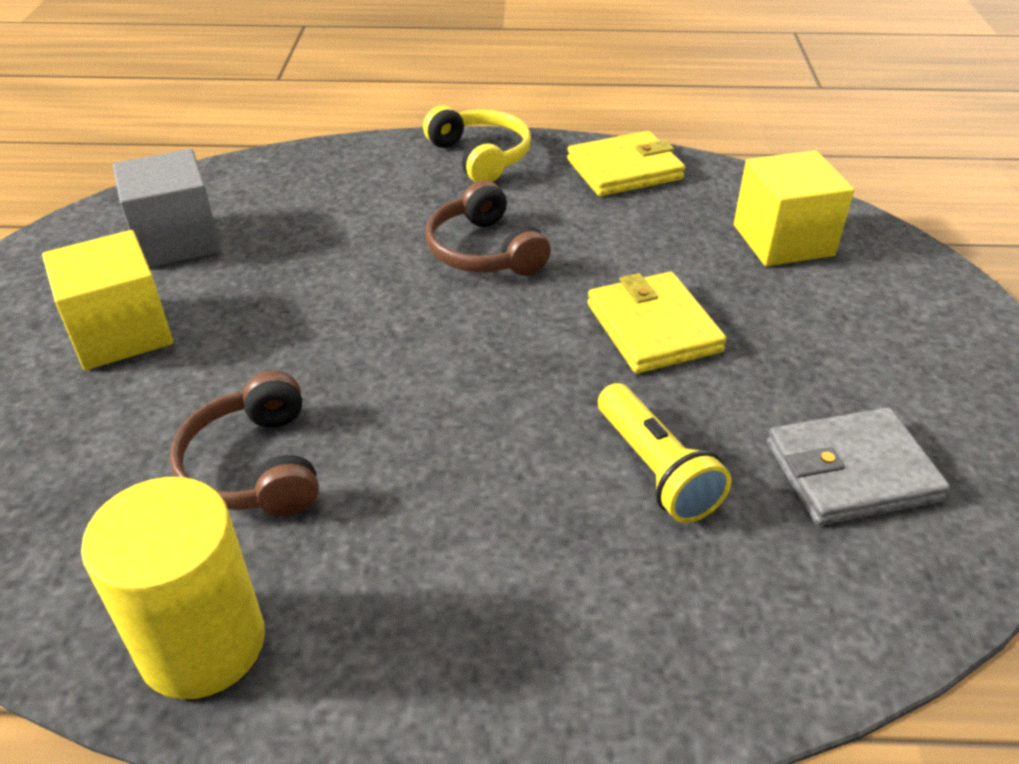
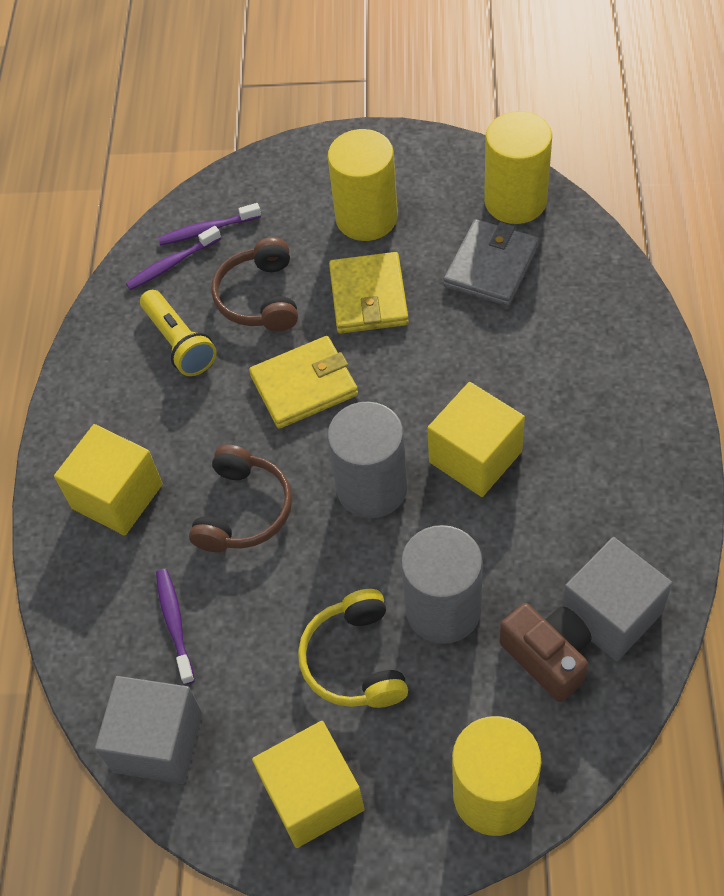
brown camera: 0 -> 1
grey cube: 1 -> 2
grey cylinder: 0 -> 2
purple toothbrush: 0 -> 3
yellow cube: 2 -> 3
yellow cylinder: 1 -> 3

